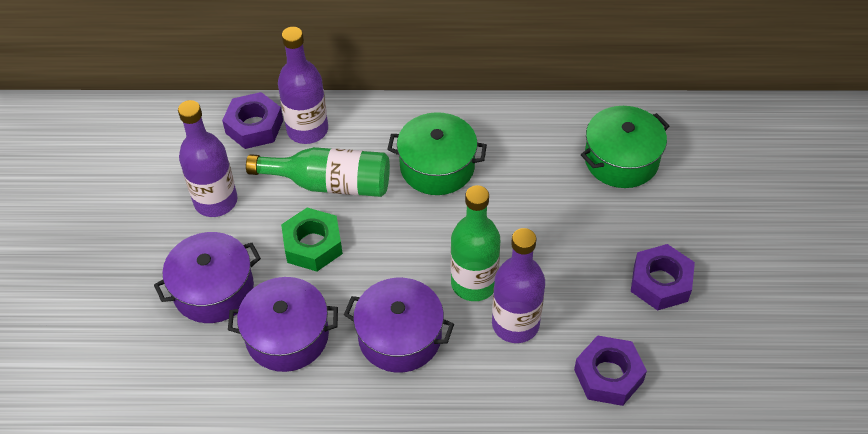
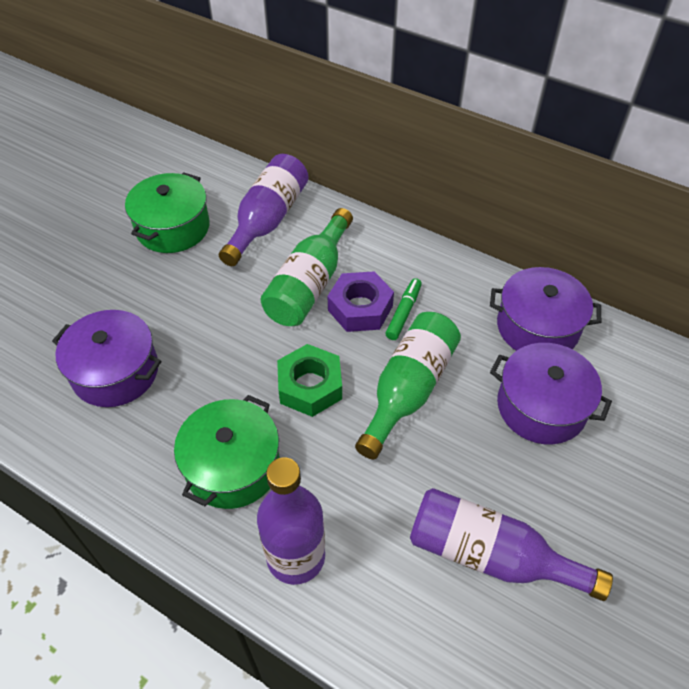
green marker: 0 -> 1
purple nut: 3 -> 1

